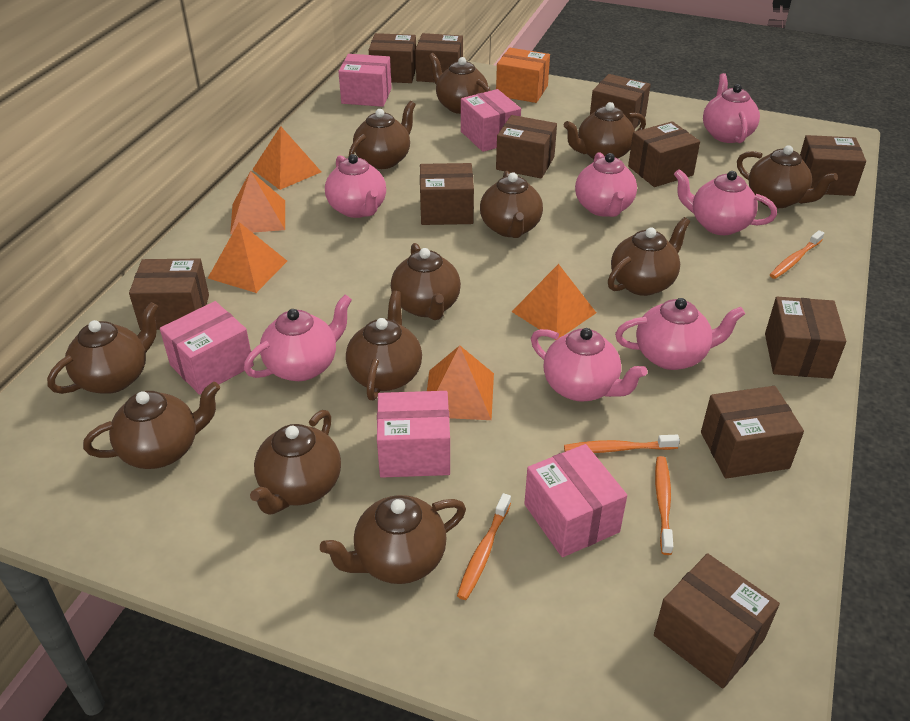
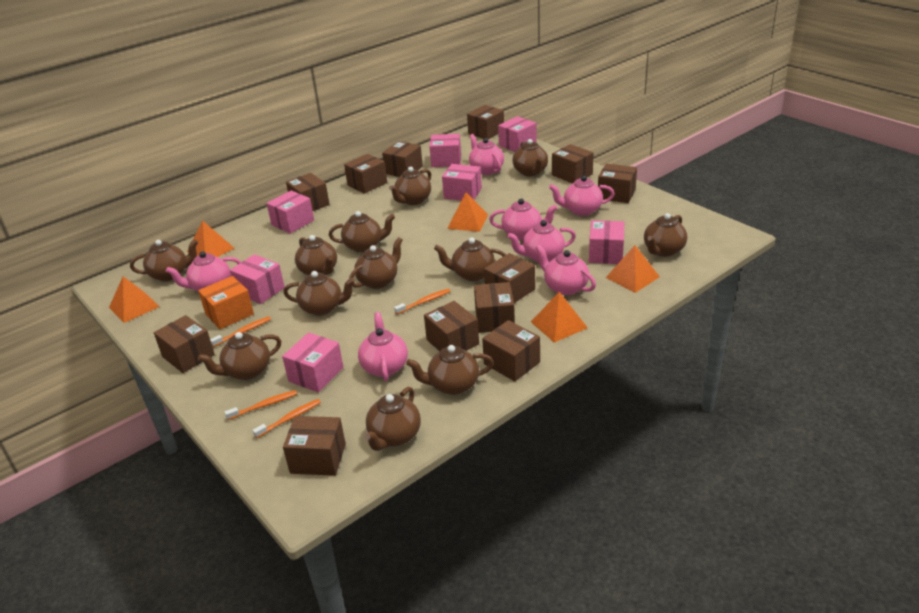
brown box: 11 -> 12
pink box: 5 -> 7

